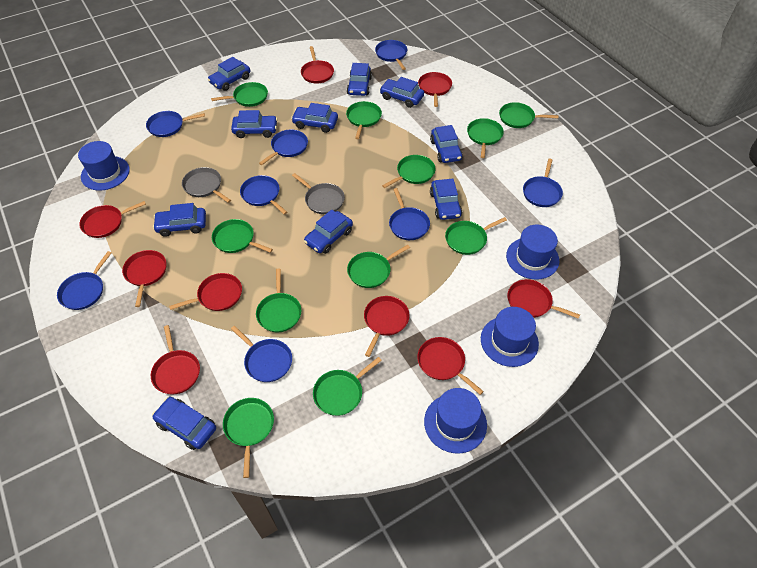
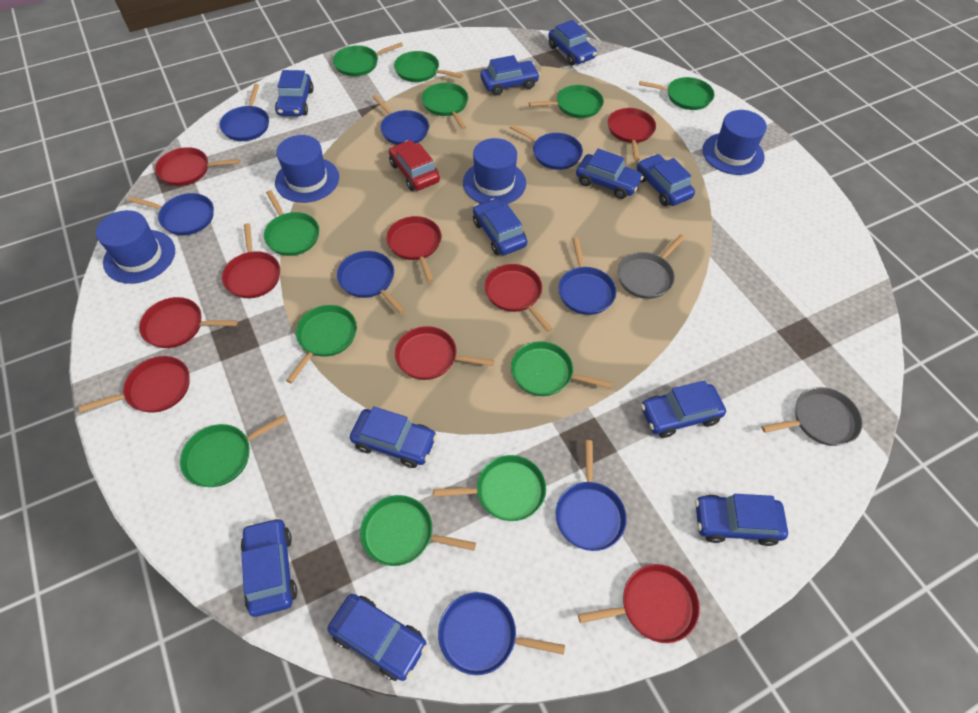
blue car: 10 -> 11
red car: 0 -> 1

